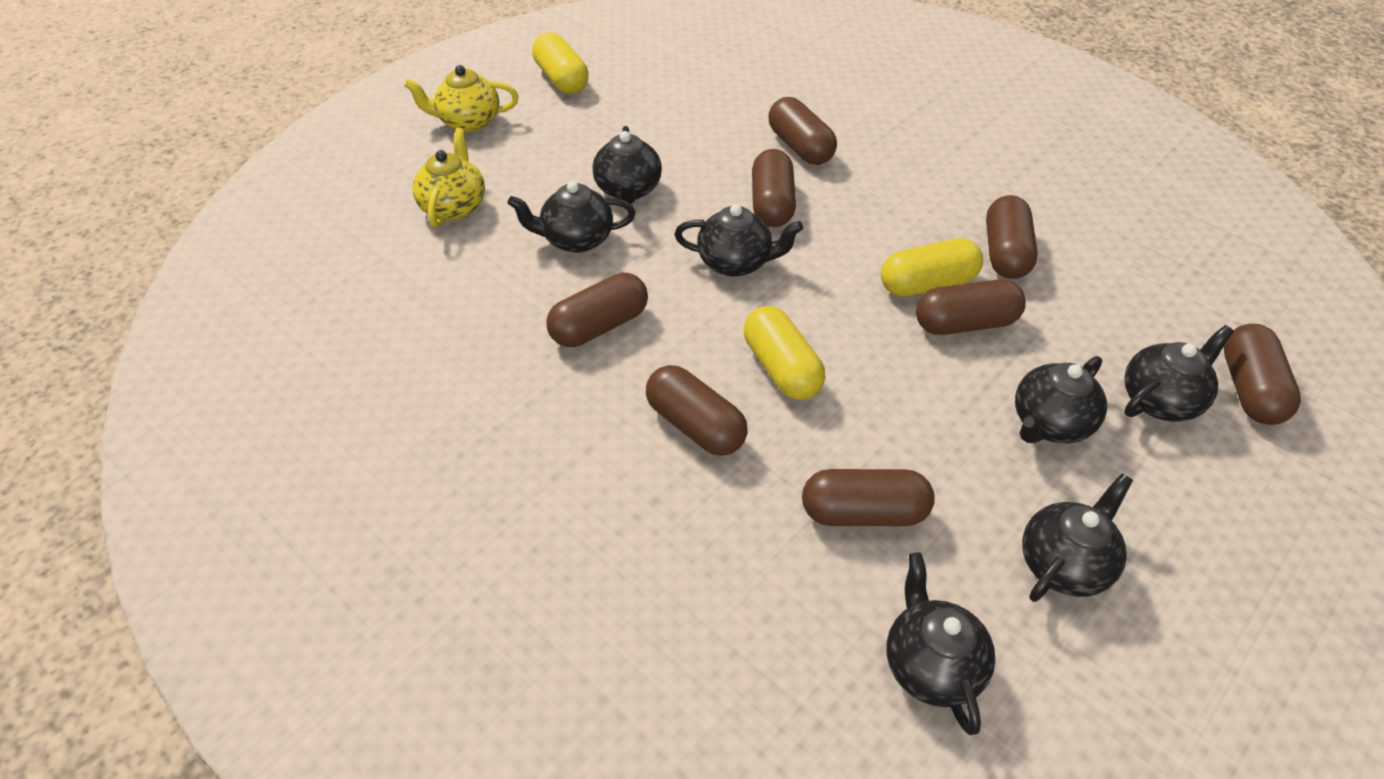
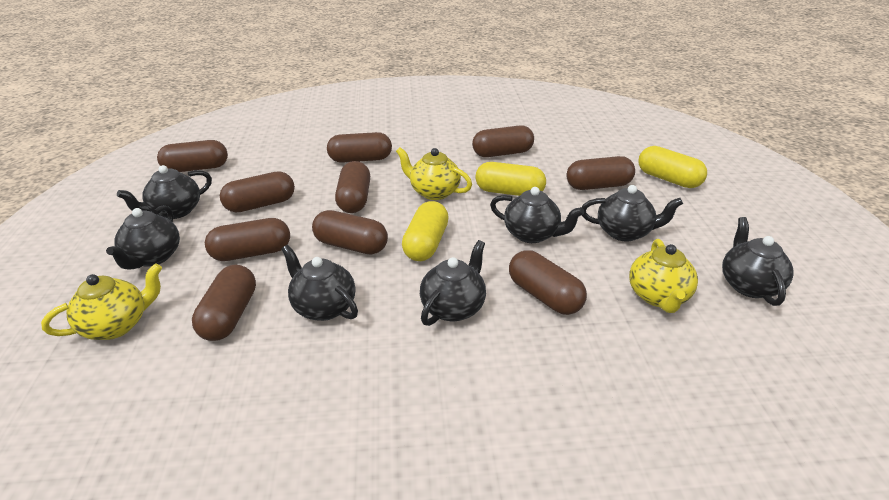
brown capsule: 8 -> 10
yellow teapot: 2 -> 3

